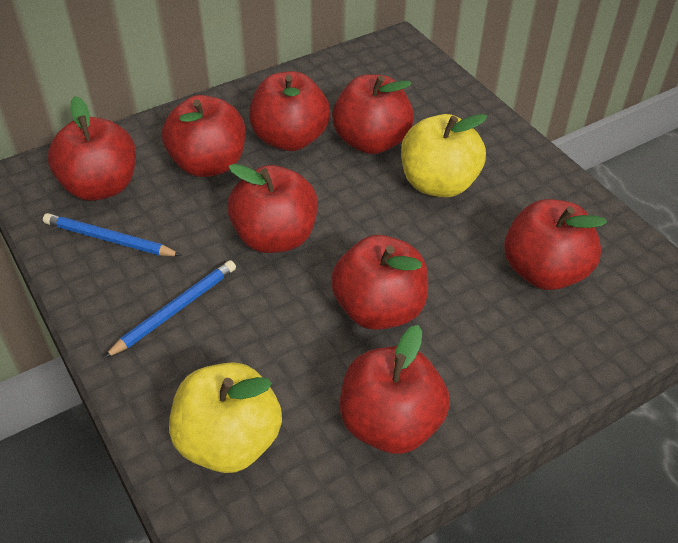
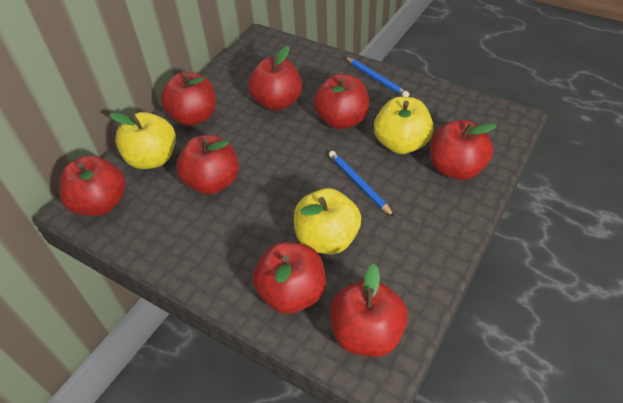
yellow apple: 2 -> 3

